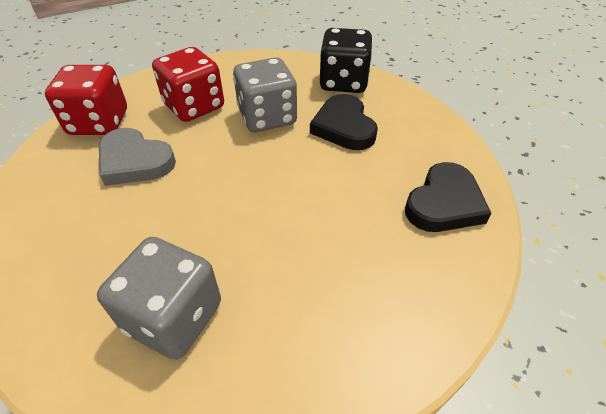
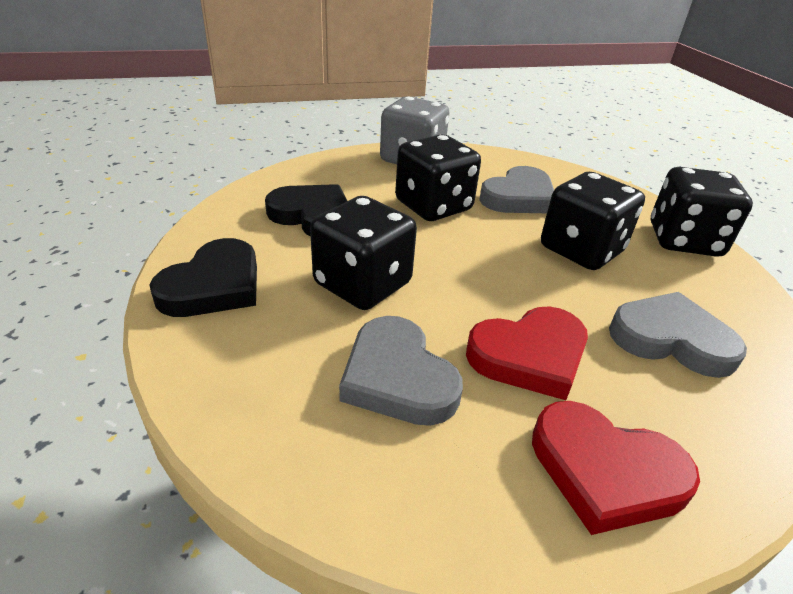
black dice: 1 -> 4
grey dice: 2 -> 1
grey heart: 1 -> 3
red dice: 2 -> 0
red heart: 0 -> 2

